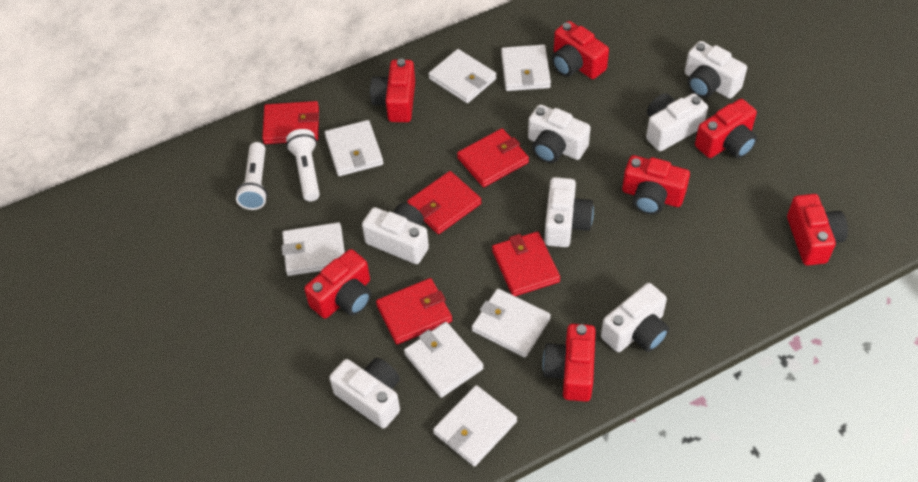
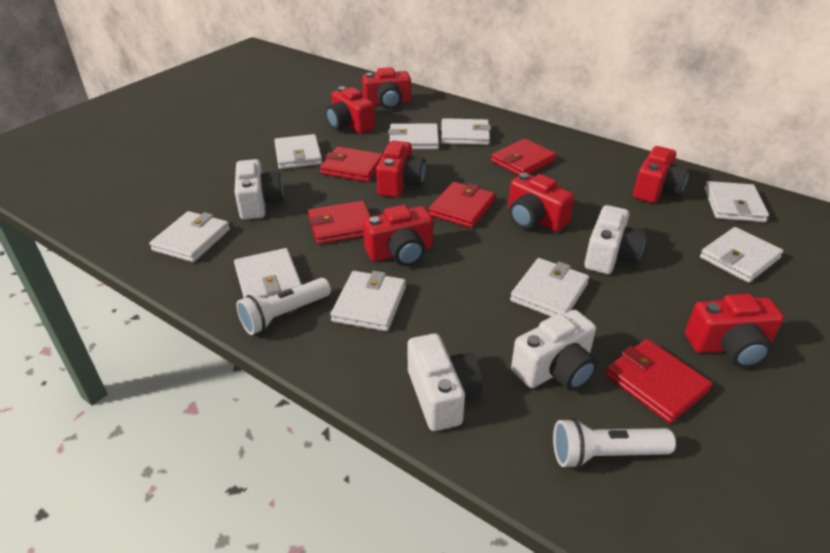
white camera: 7 -> 4
white wallet: 7 -> 9

